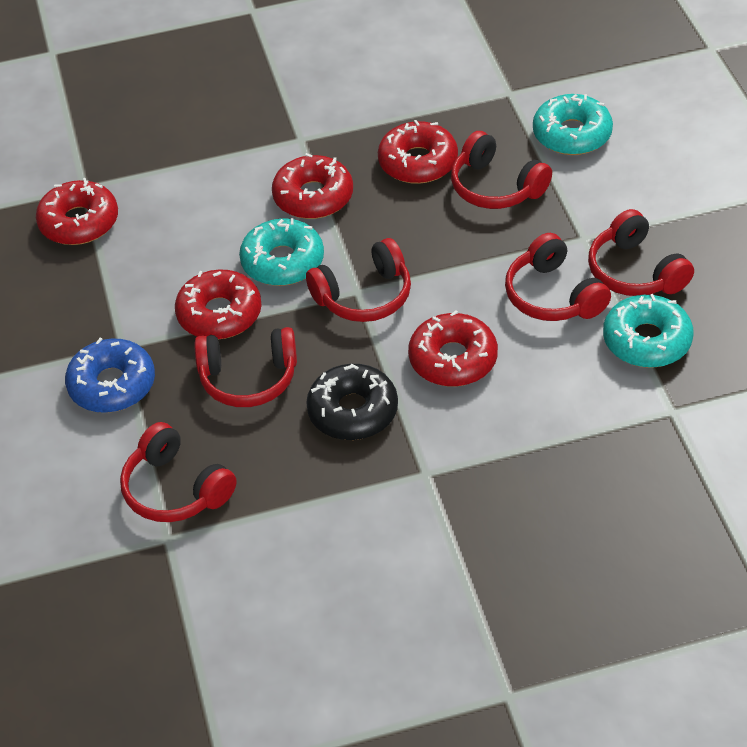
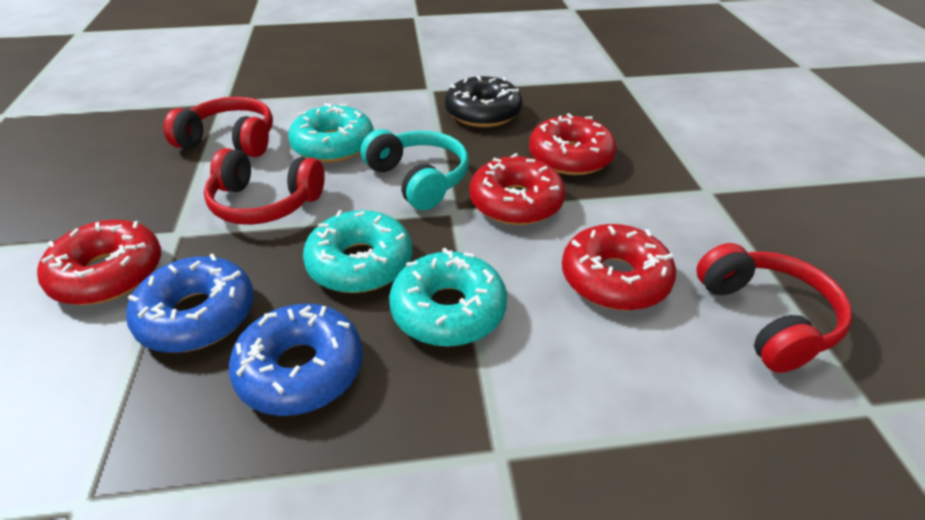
blue donut: 1 -> 2
red donut: 5 -> 4
red headphones: 6 -> 3
turquoise headphones: 0 -> 1

